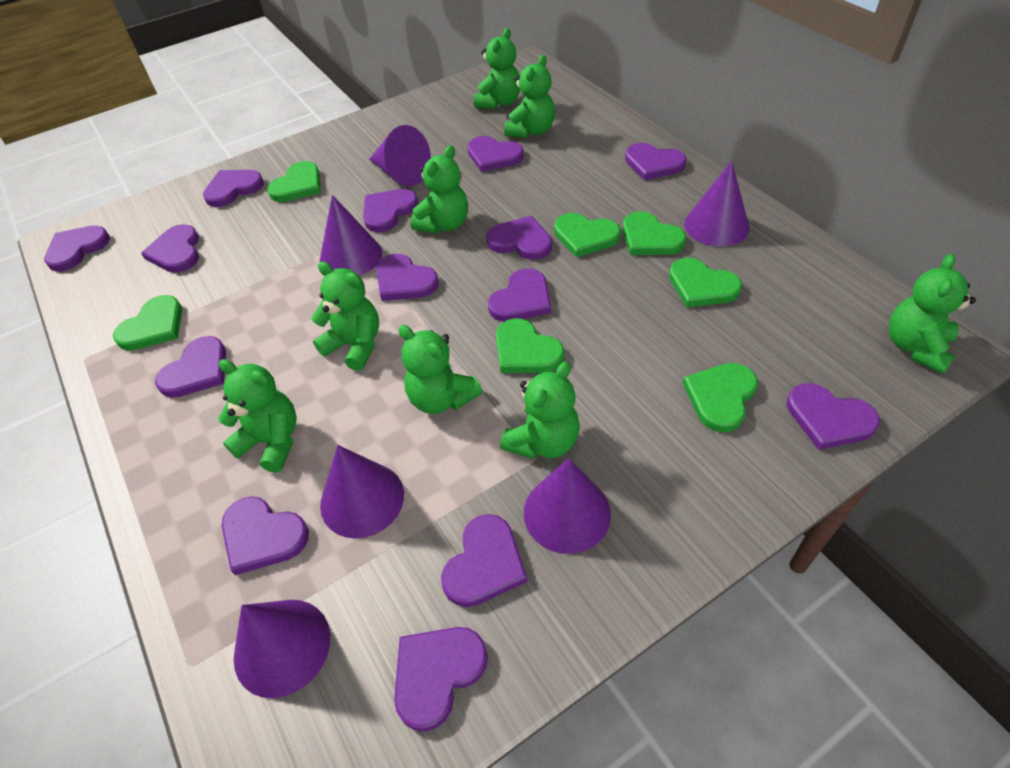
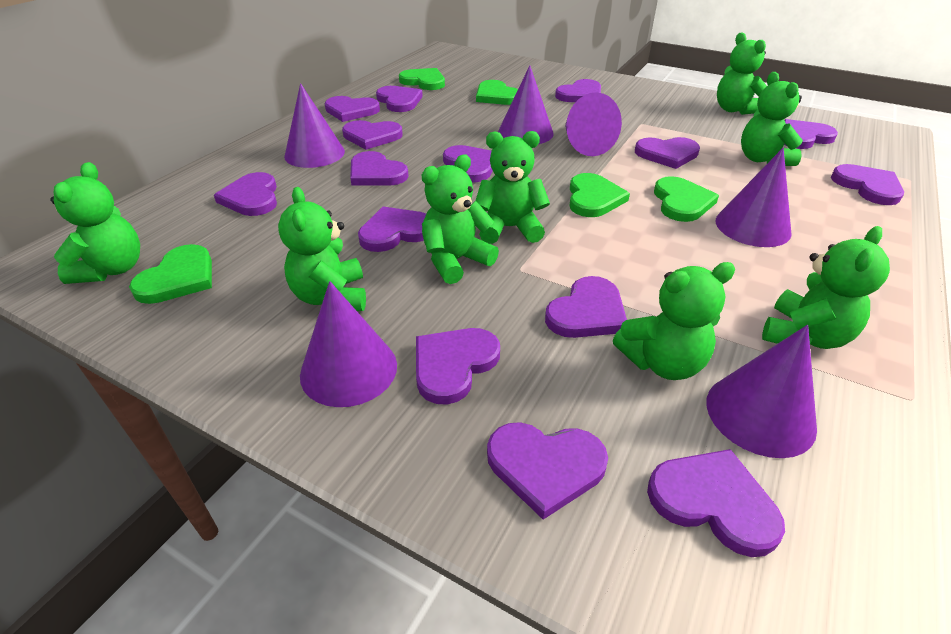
green heart: 7 -> 5
purple heart: 14 -> 15

